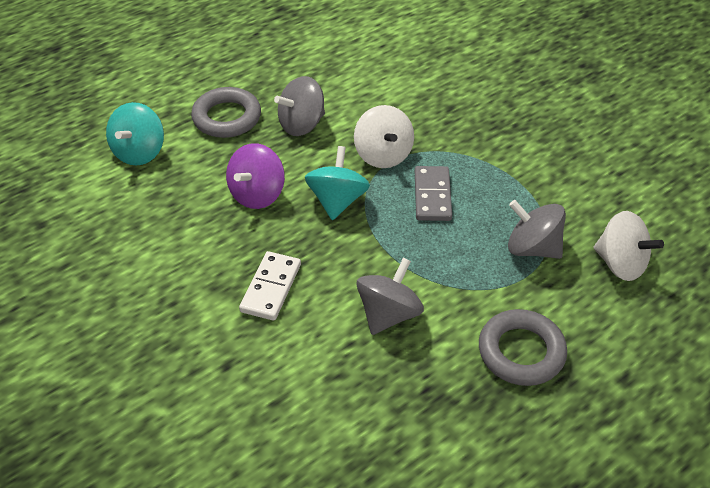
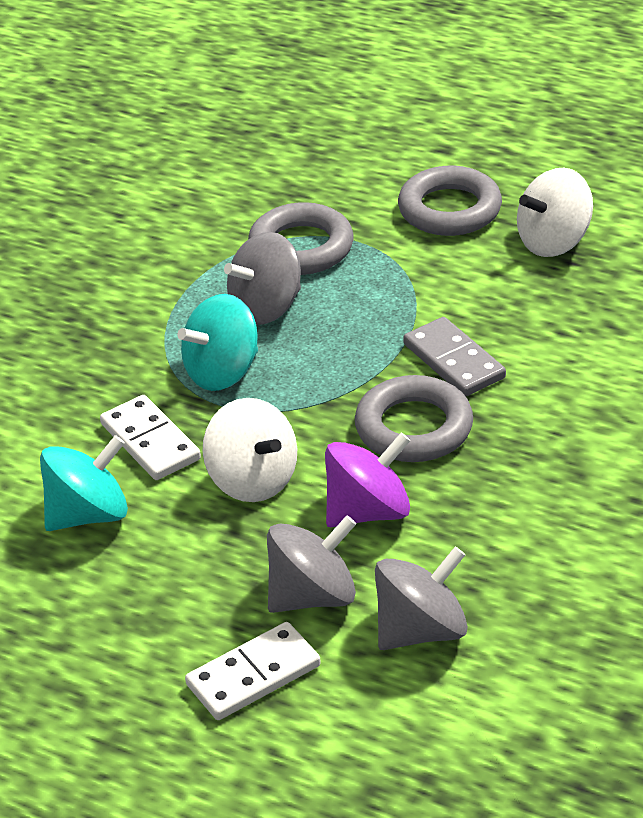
grey ring: 2 -> 3
white domino: 1 -> 2

